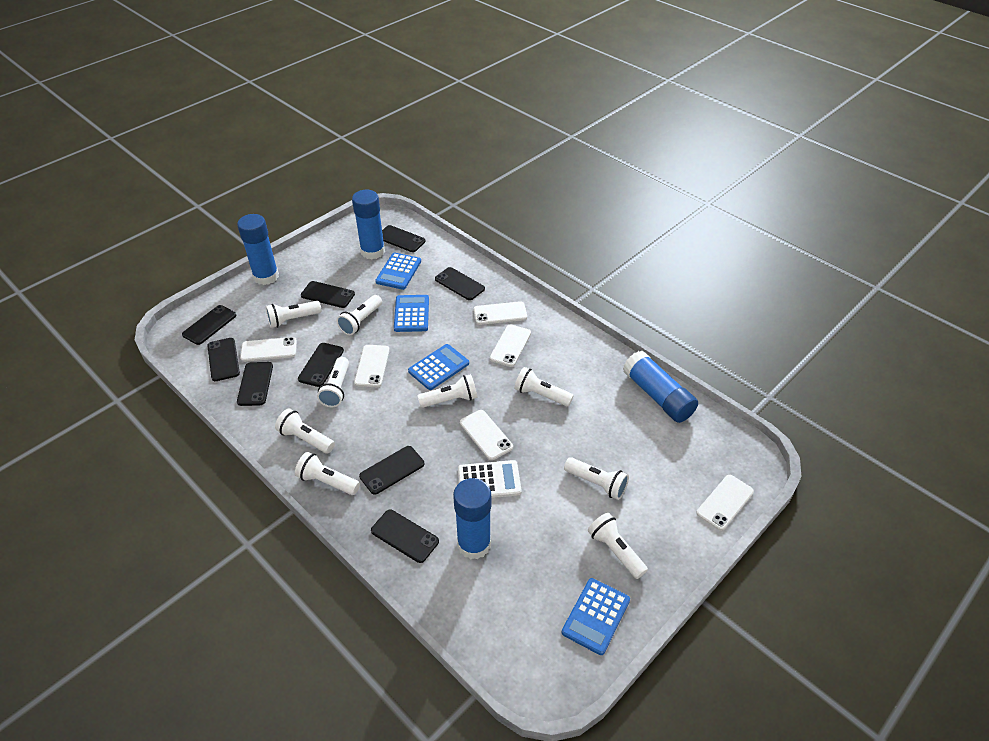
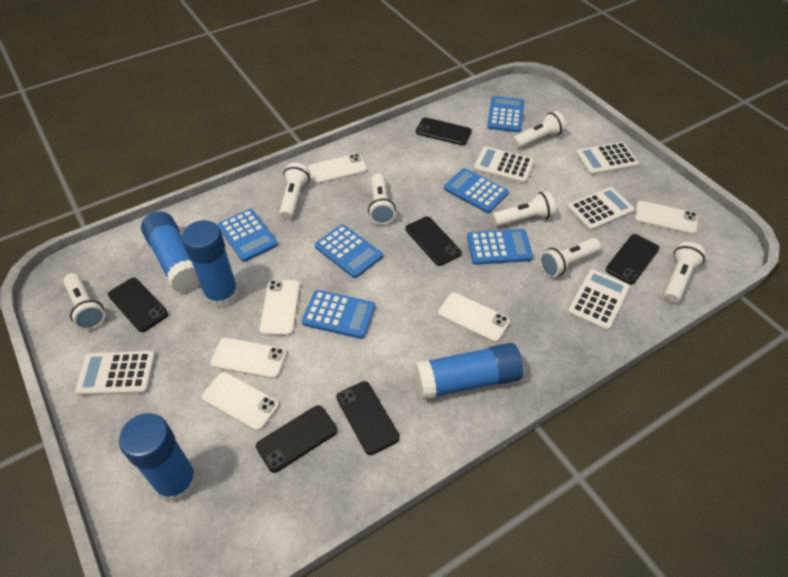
black phone: 9 -> 6
blue calculator: 4 -> 6
white calculator: 1 -> 5
white flashlight: 9 -> 7

